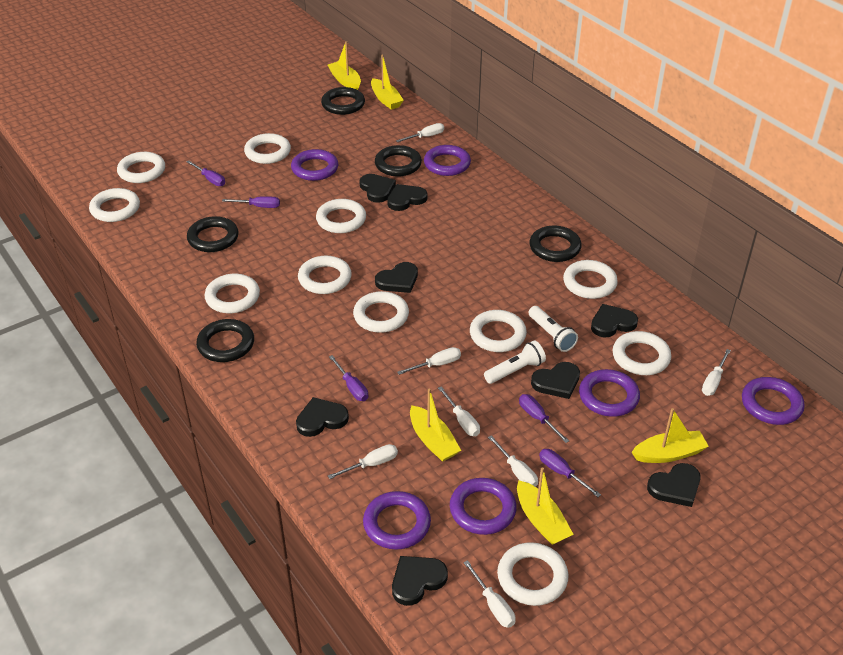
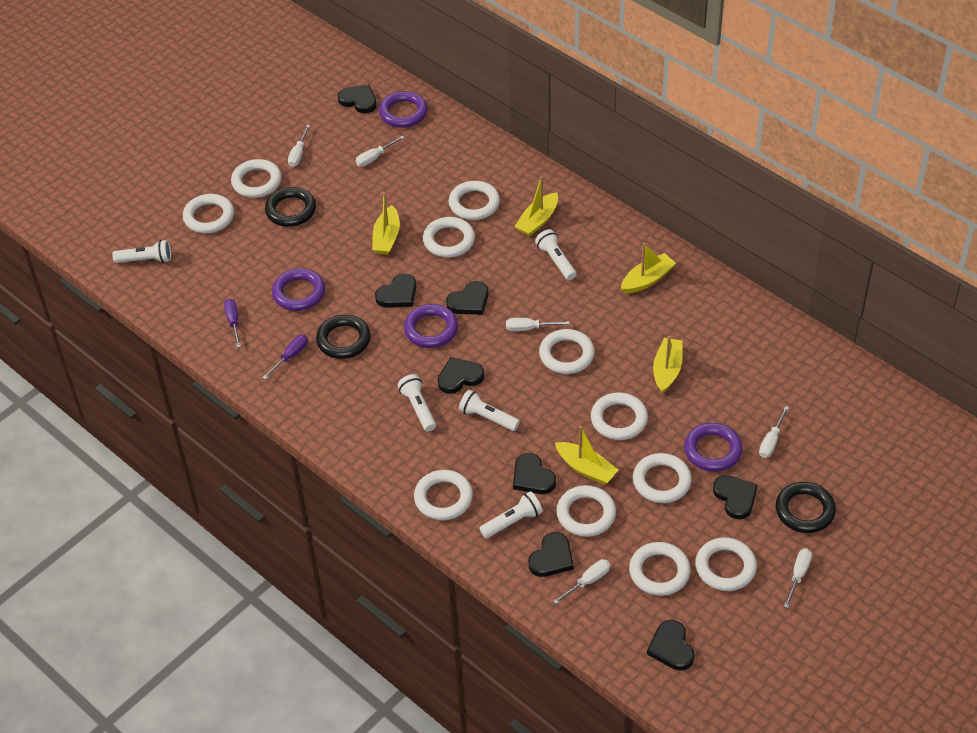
black ring: 5 -> 3
purple ring: 6 -> 4
purple screwdriver: 5 -> 2
white flashlight: 2 -> 5
white screwdriver: 7 -> 6

